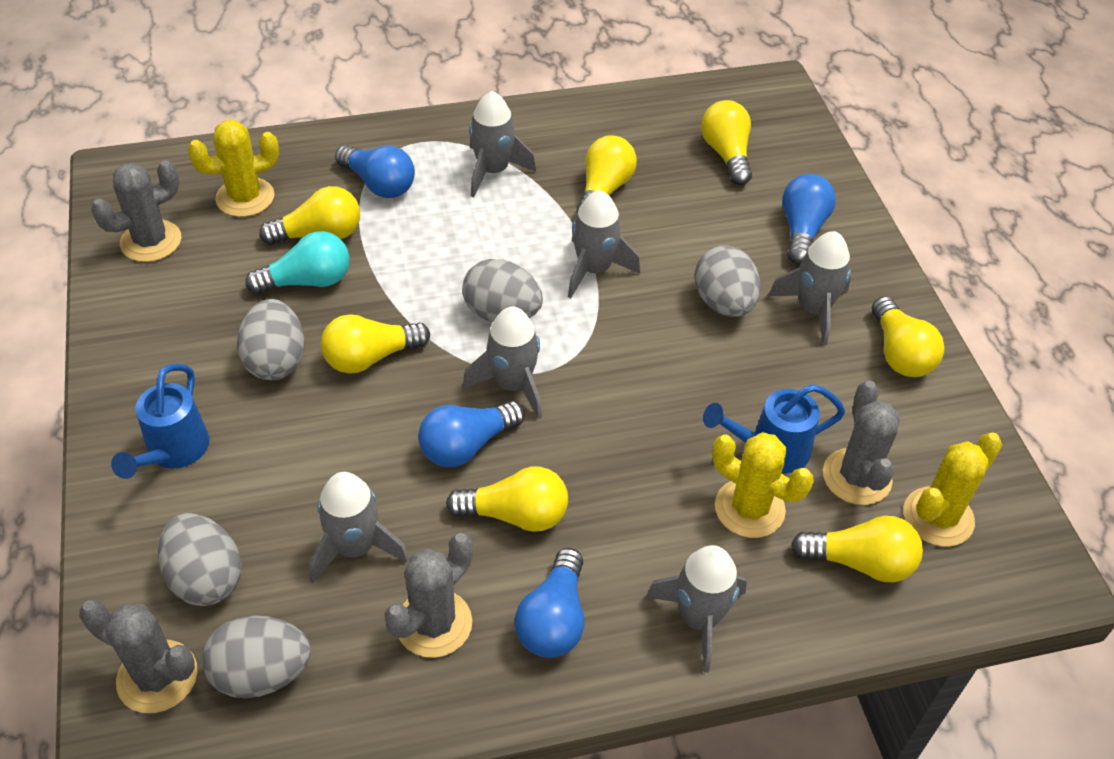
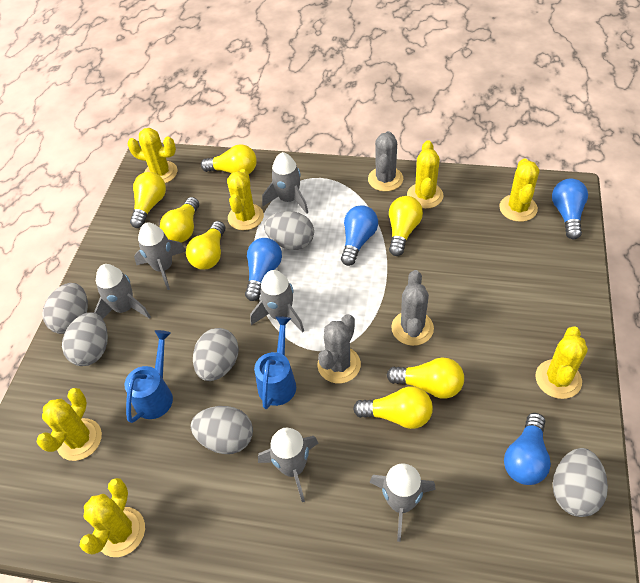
grey cactus: 4 -> 3
grey egg: 5 -> 6
turquoise light bulb: 1 -> 0
yellow cactus: 3 -> 7

